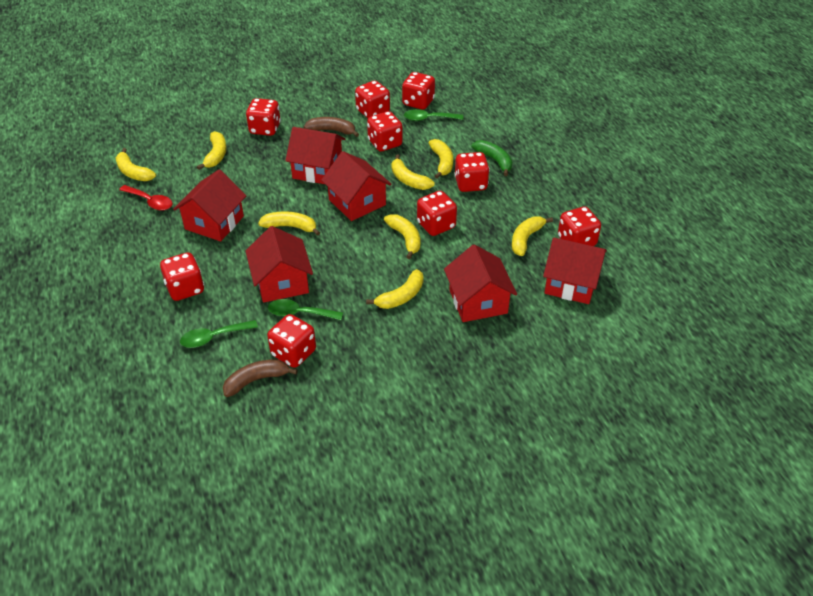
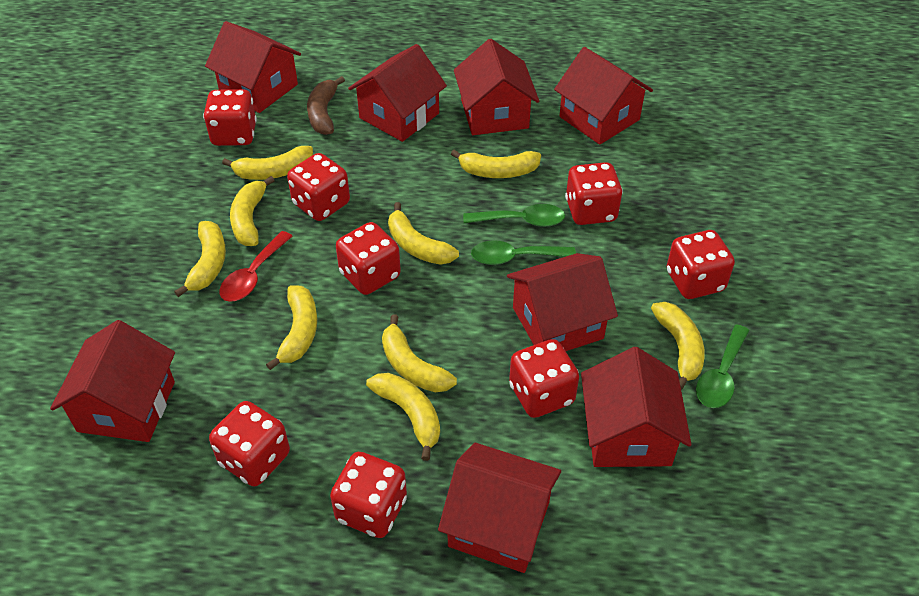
brown banana: 2 -> 1
green banana: 1 -> 0
red dice: 9 -> 8
red house: 6 -> 8
yellow banana: 8 -> 9

